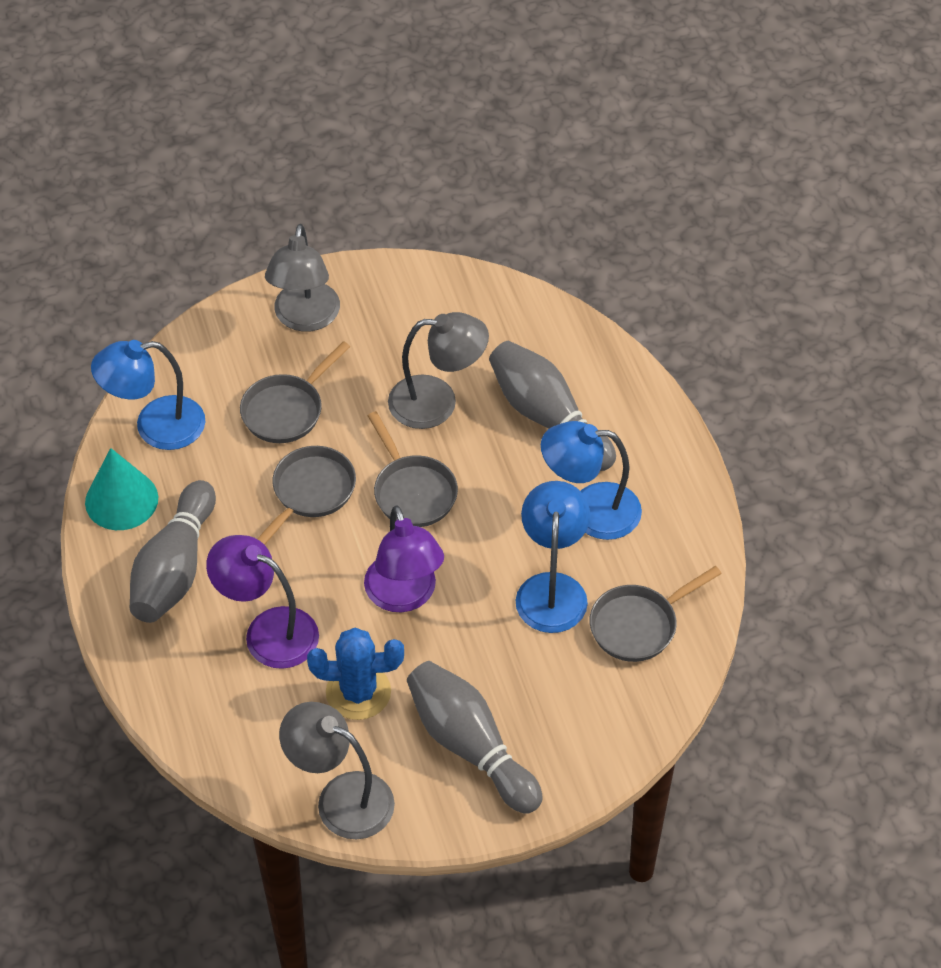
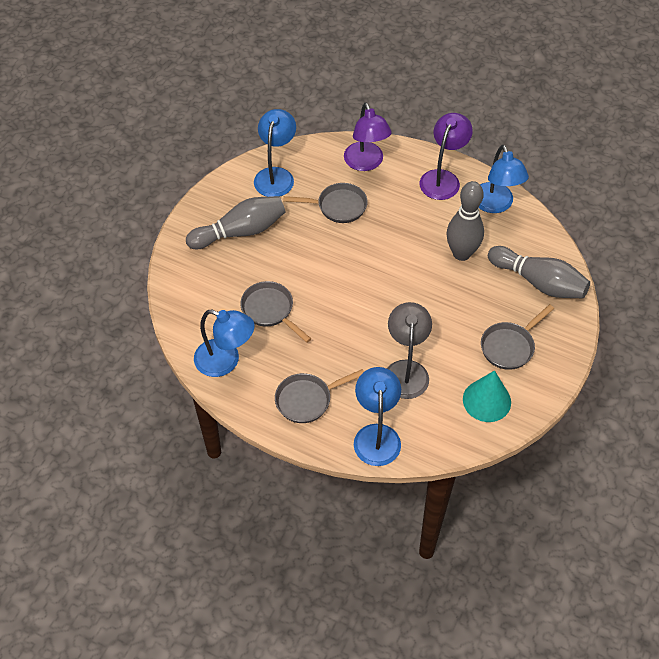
blue cactus: 1 -> 0
blue lamp: 3 -> 4
grey lamp: 3 -> 1

